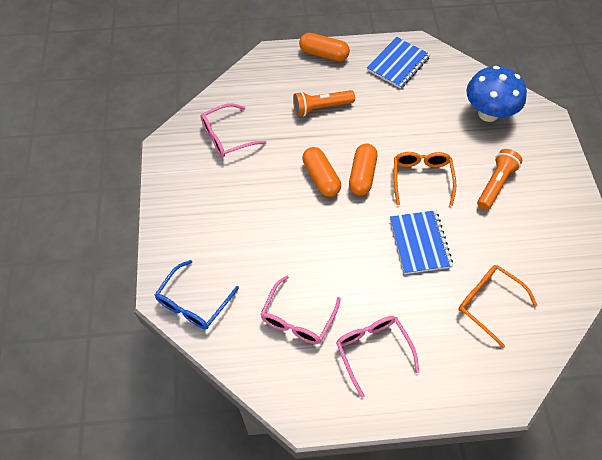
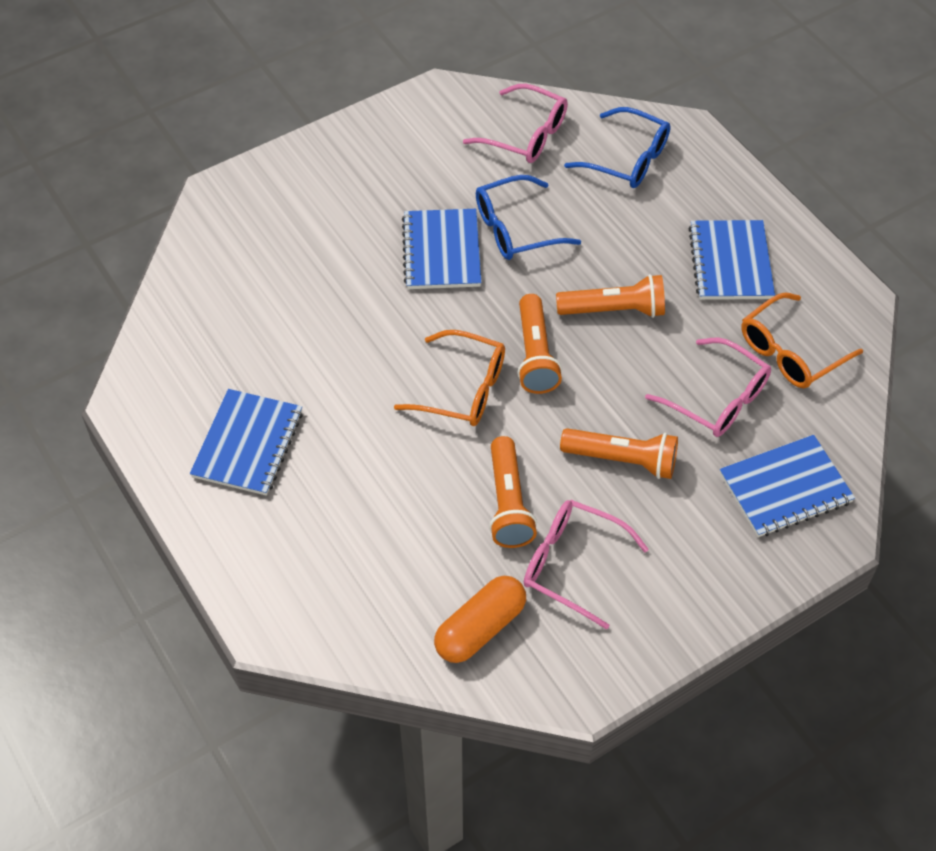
blue glasses: 1 -> 2
blue mushroom: 1 -> 0
blue notebook: 2 -> 4
orange capsule: 3 -> 1
orange flashlight: 2 -> 4

